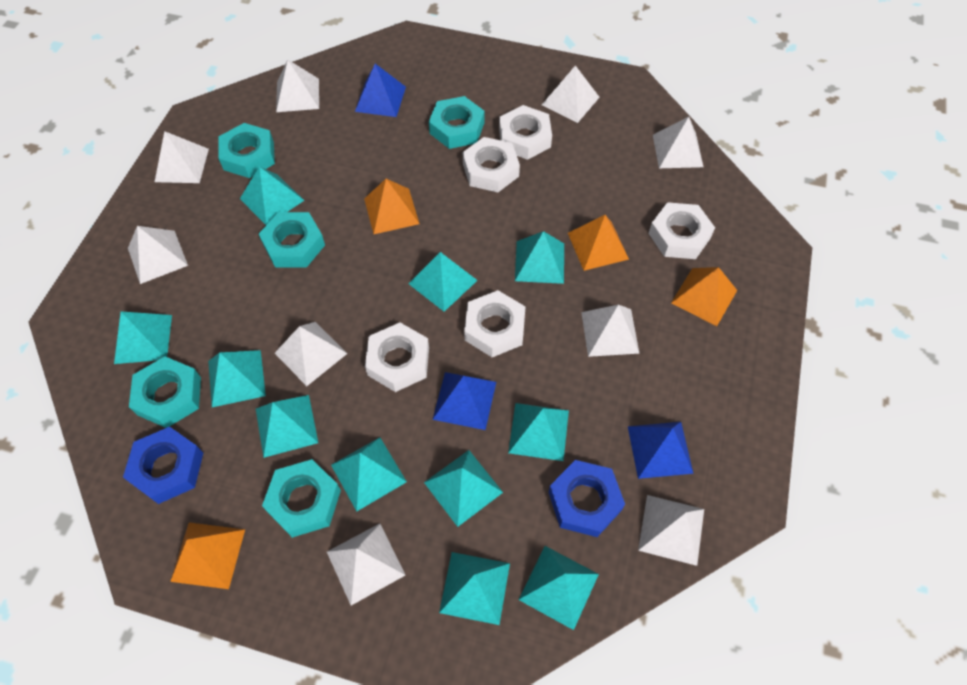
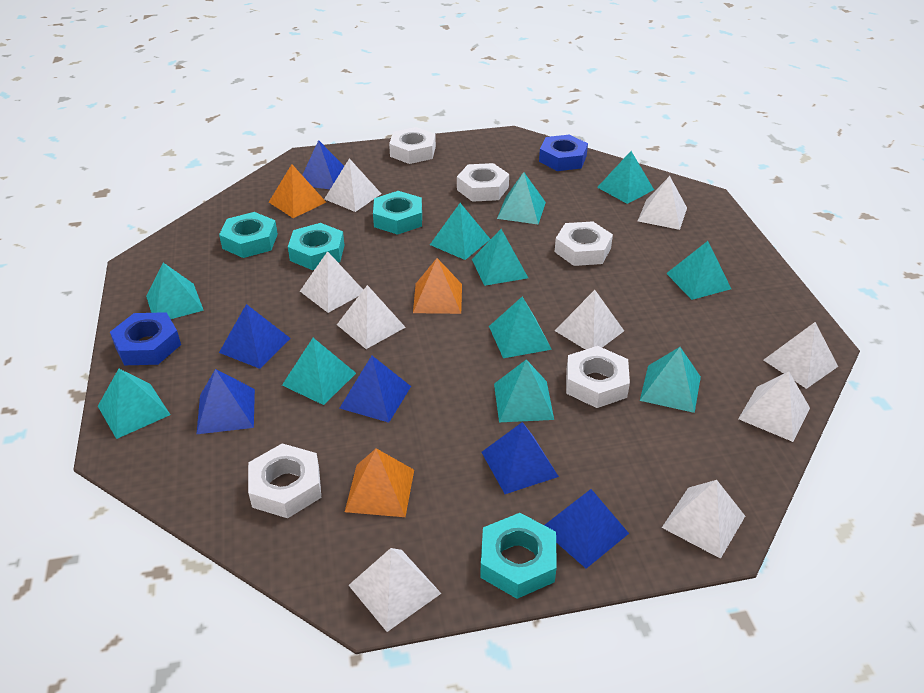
blue pyramid: 3 -> 6
orange pyramid: 4 -> 3
turquoise nut: 5 -> 4

